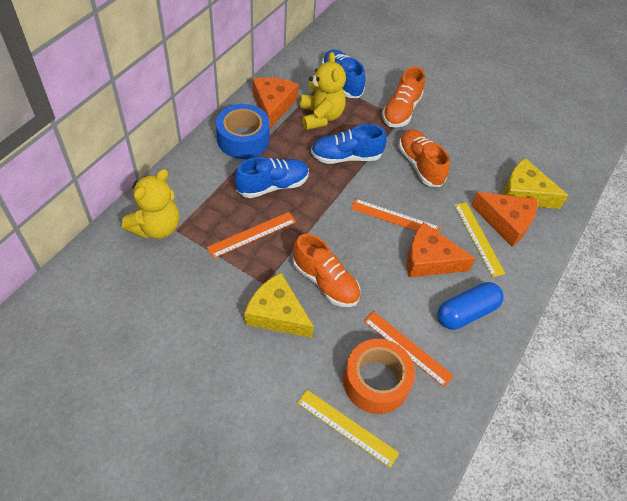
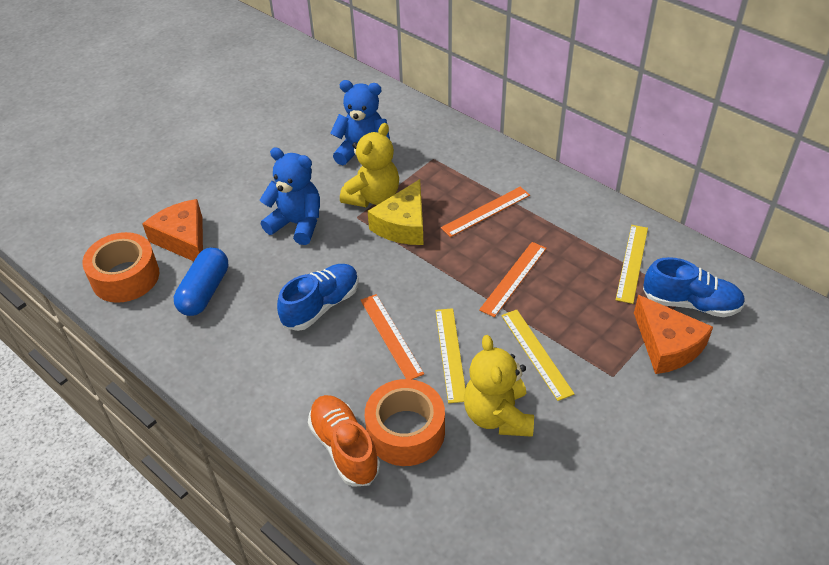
blue shoe: 3 -> 2
blue tape: 1 -> 0
blue teddy bear: 0 -> 2
orange cheese: 3 -> 2
orange shoe: 3 -> 1
orange tape: 1 -> 2
yellow cheese: 2 -> 1
yellow ruler: 2 -> 3

